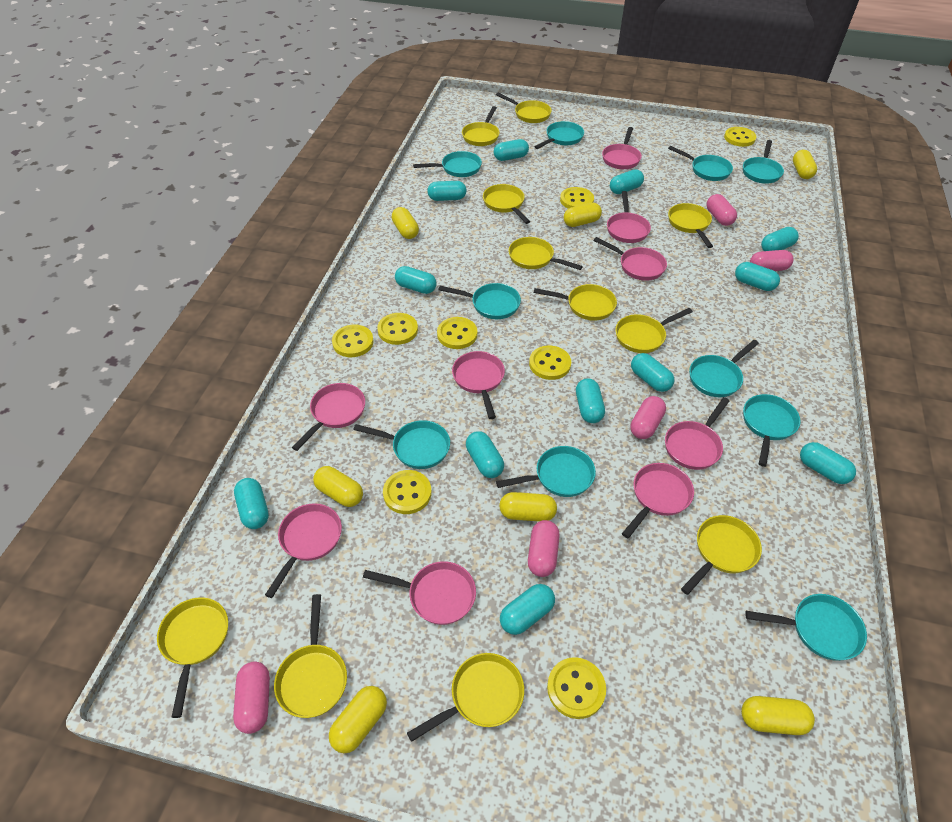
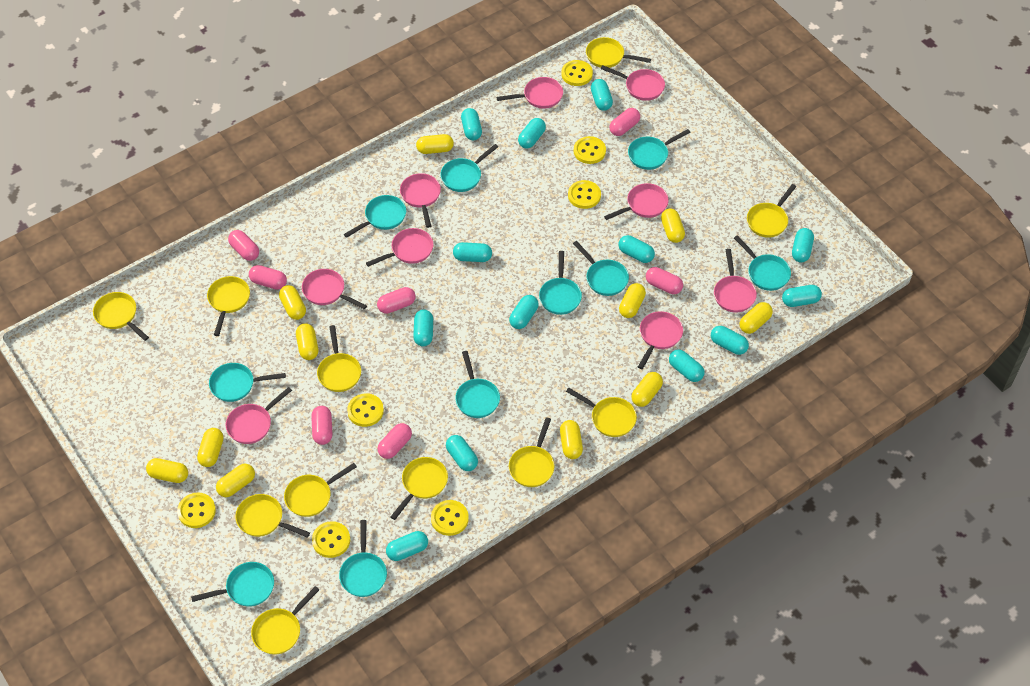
pink capsule: 5 -> 7
turquoise capsule: 12 -> 13
yellow button: 8 -> 7
yellow capsule: 7 -> 11

